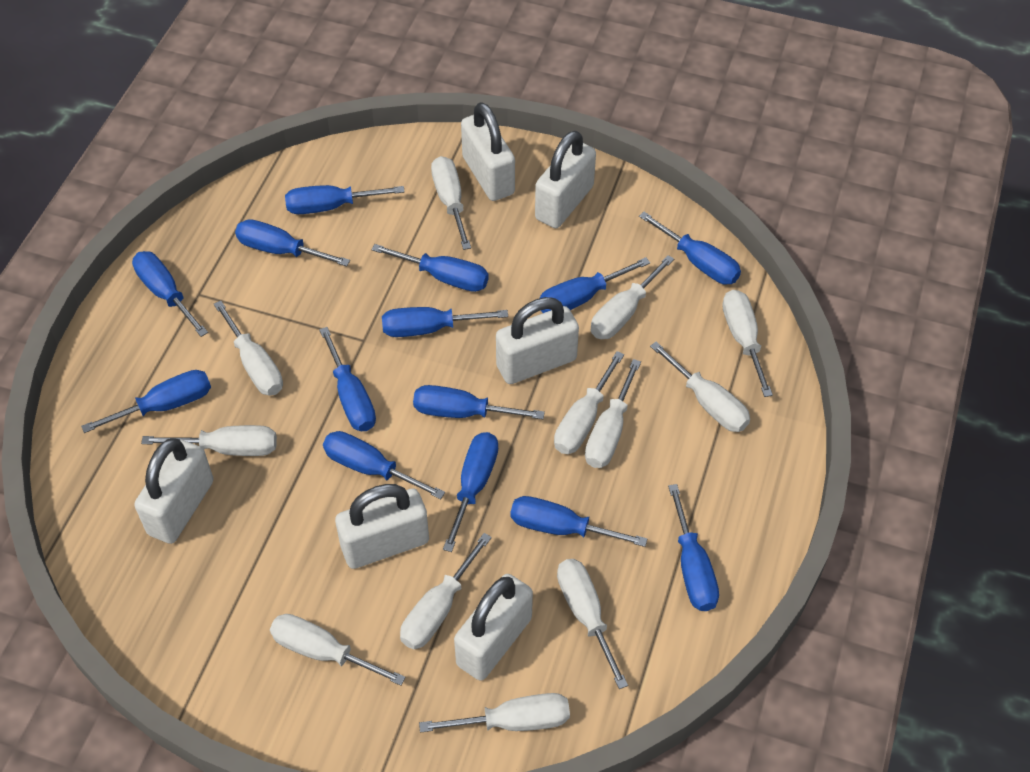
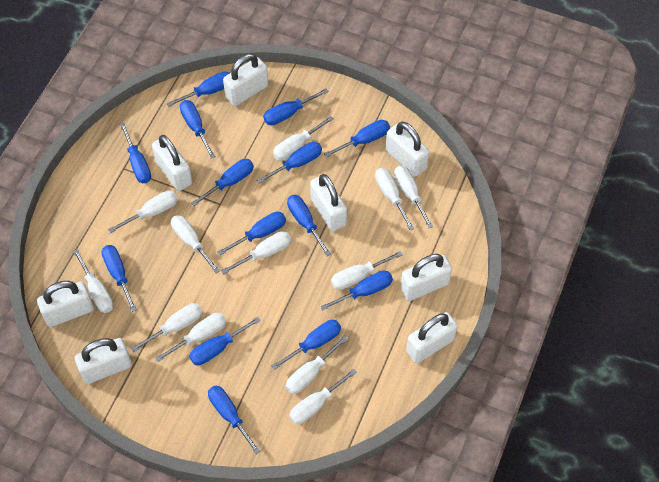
white padlock: 6 -> 8

